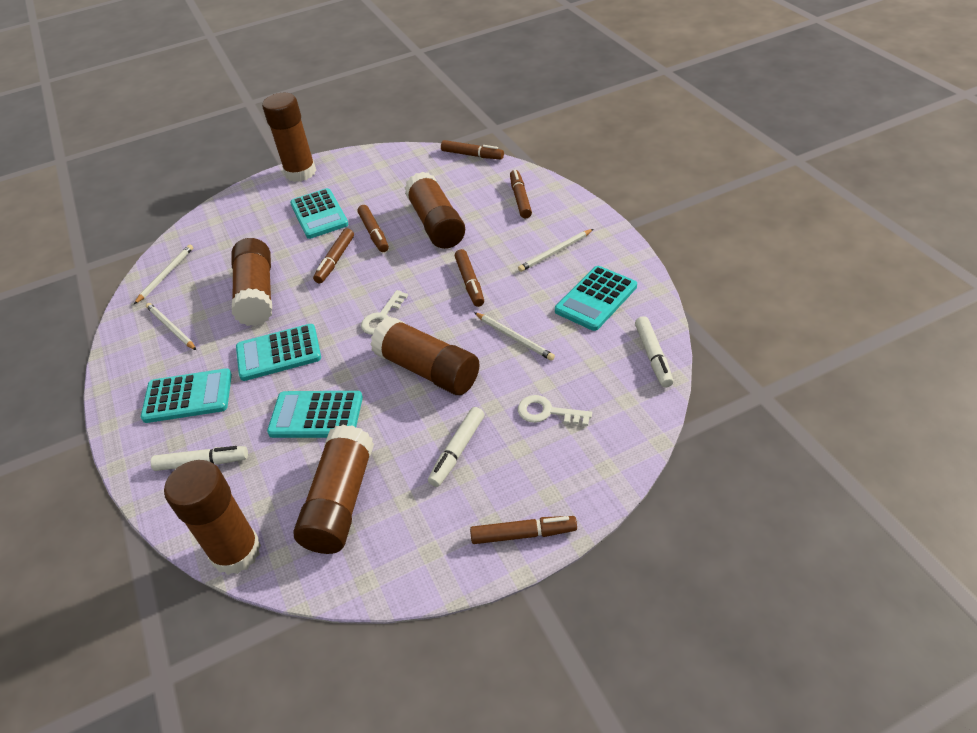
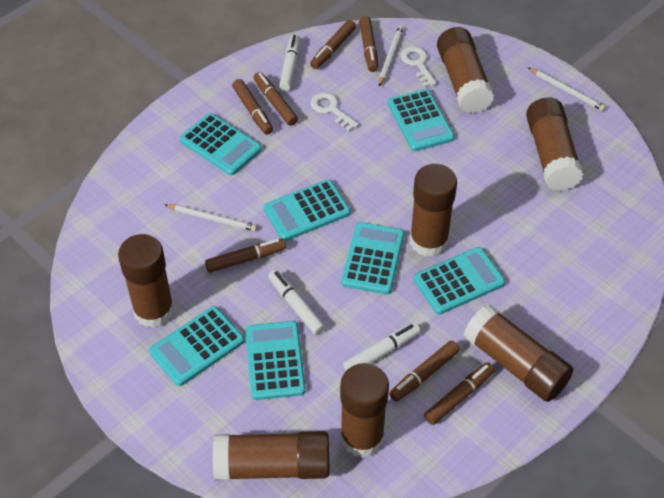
brown glue stick: 6 -> 7
brown marker: 6 -> 7
turquoise calculator: 5 -> 7
white pencil: 4 -> 3

